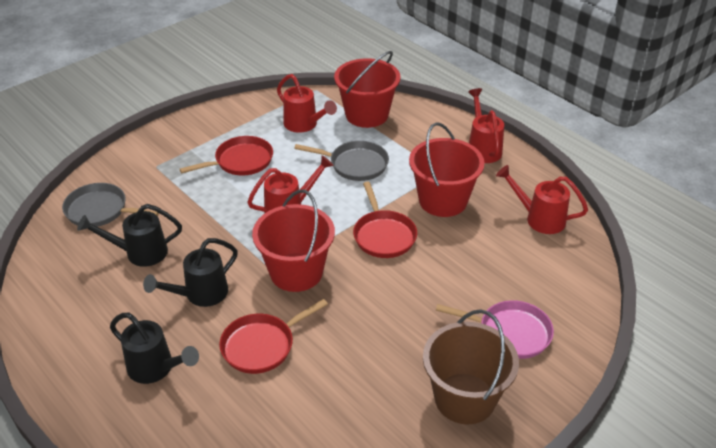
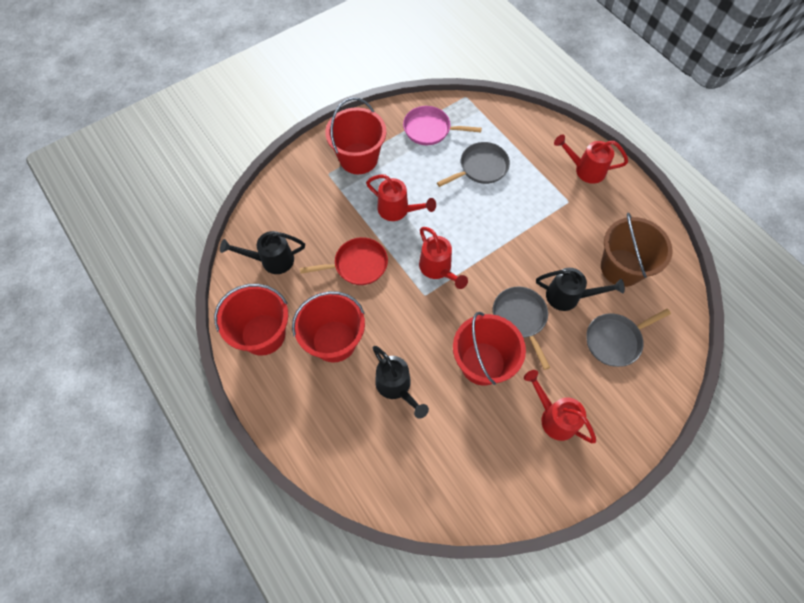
grey pan: 2 -> 3
red bucket: 3 -> 4
red pan: 3 -> 1

